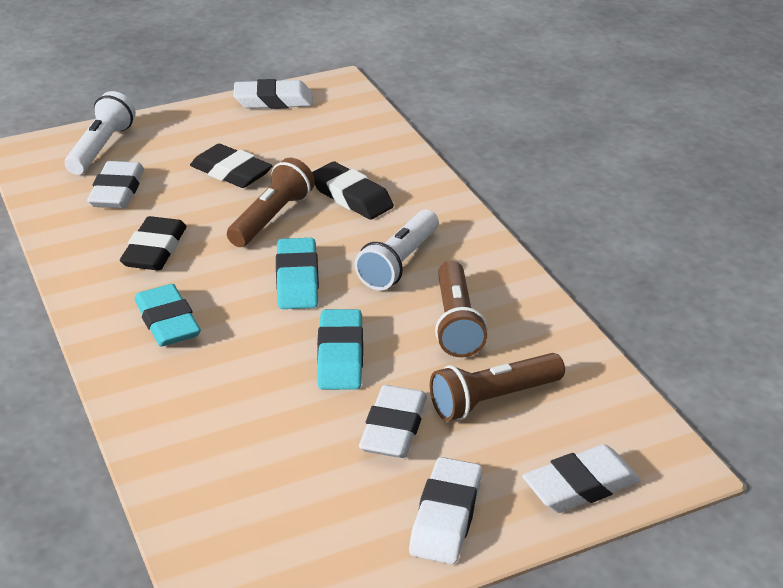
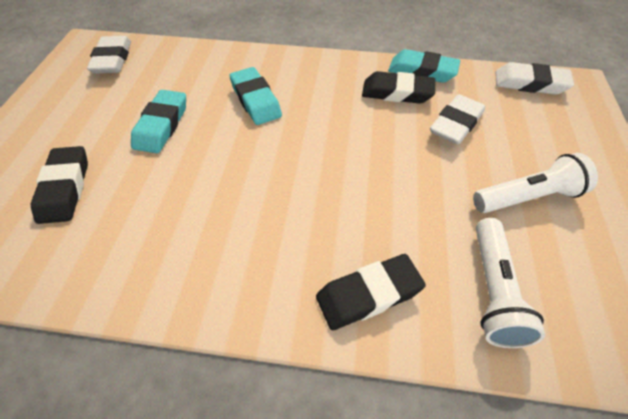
brown flashlight: 3 -> 0
white eraser: 5 -> 3

